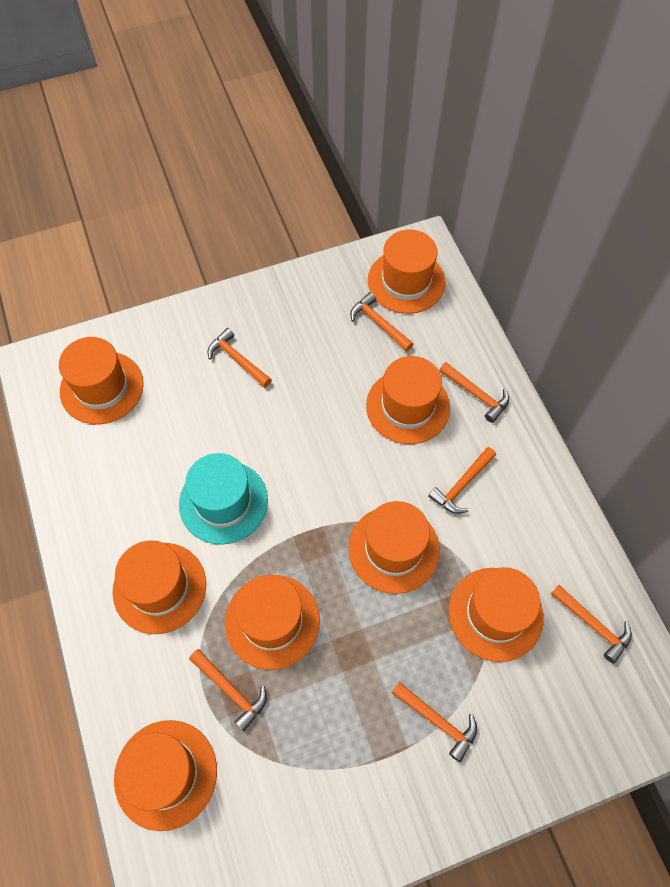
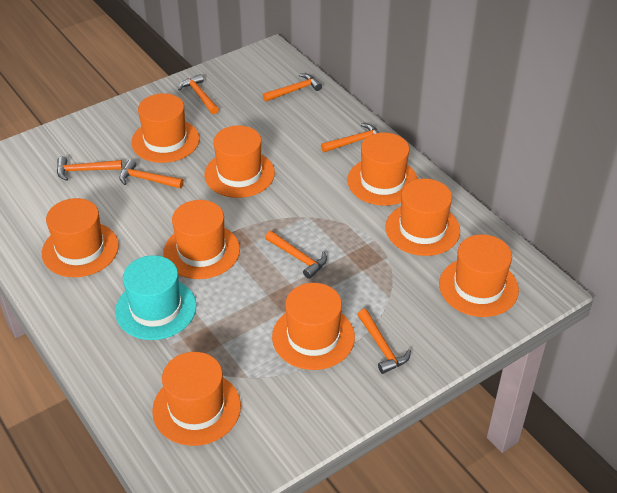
orange hat: 8 -> 9

